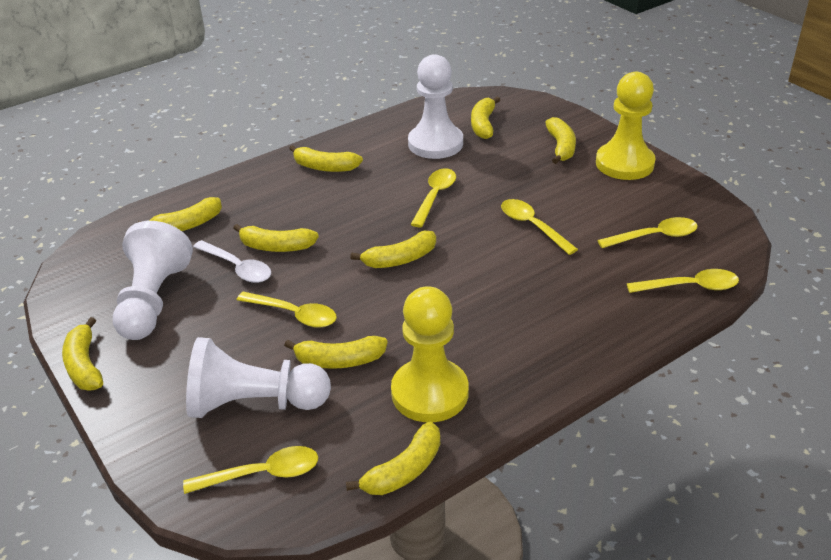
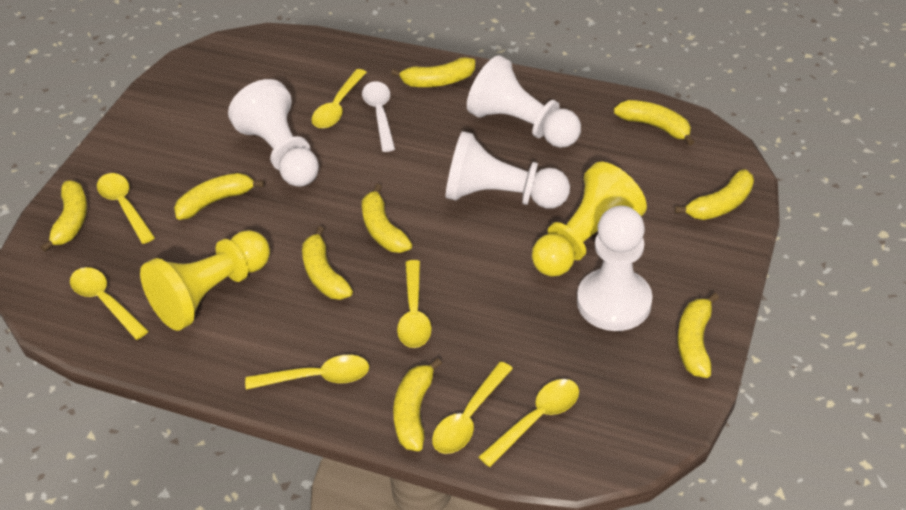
white pawn: 3 -> 4
yellow spoon: 6 -> 7

